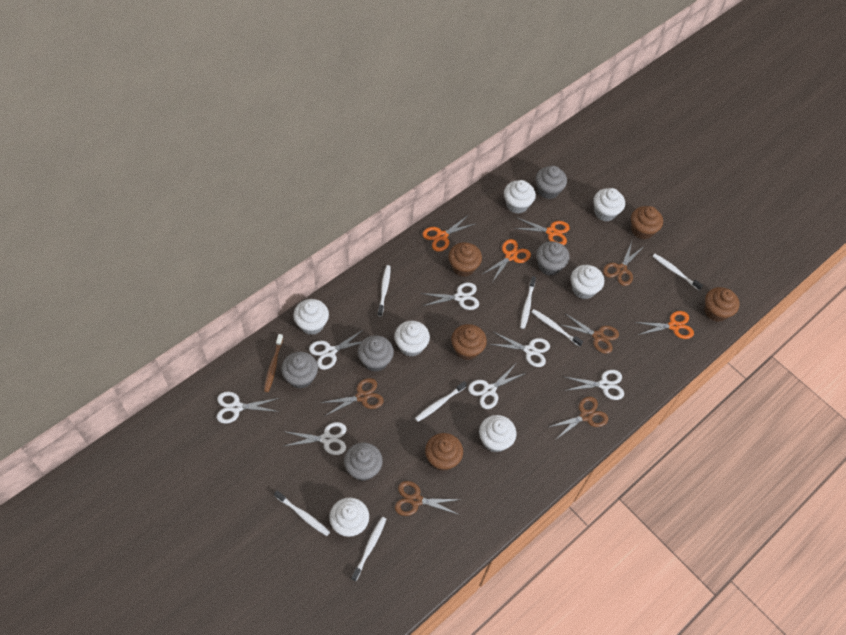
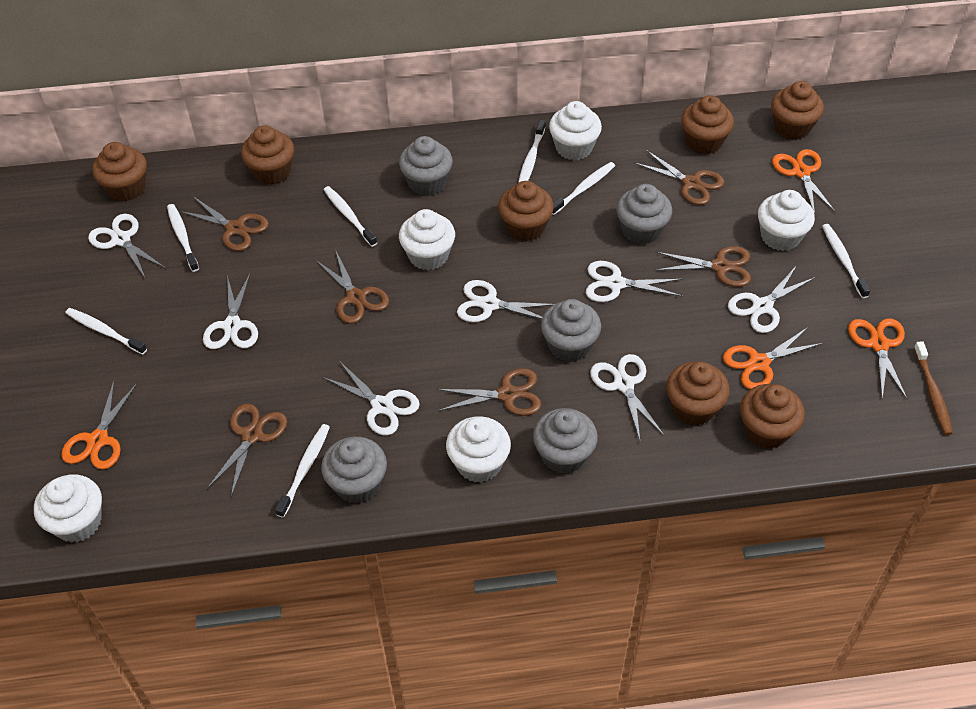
brown cupcake: 5 -> 7
brown scissors: 5 -> 6
white cupcake: 7 -> 5

